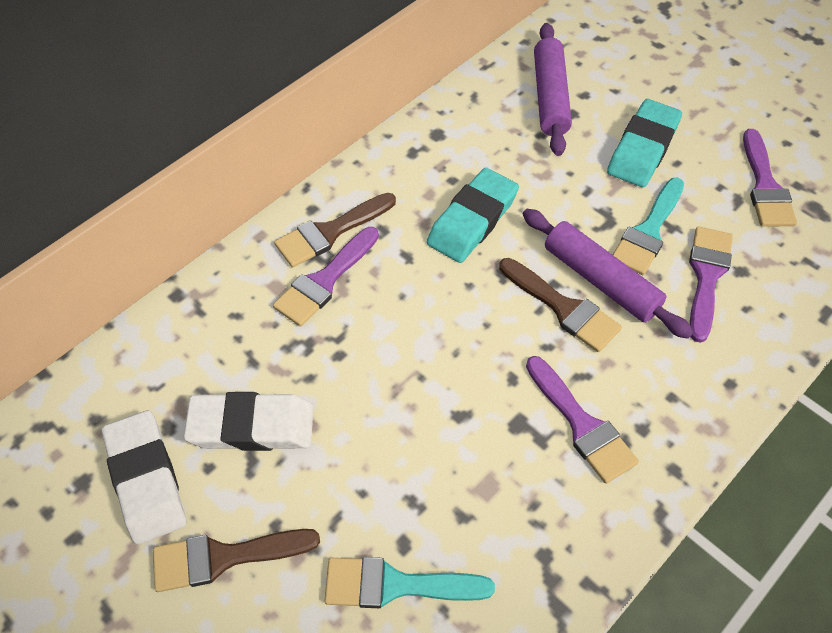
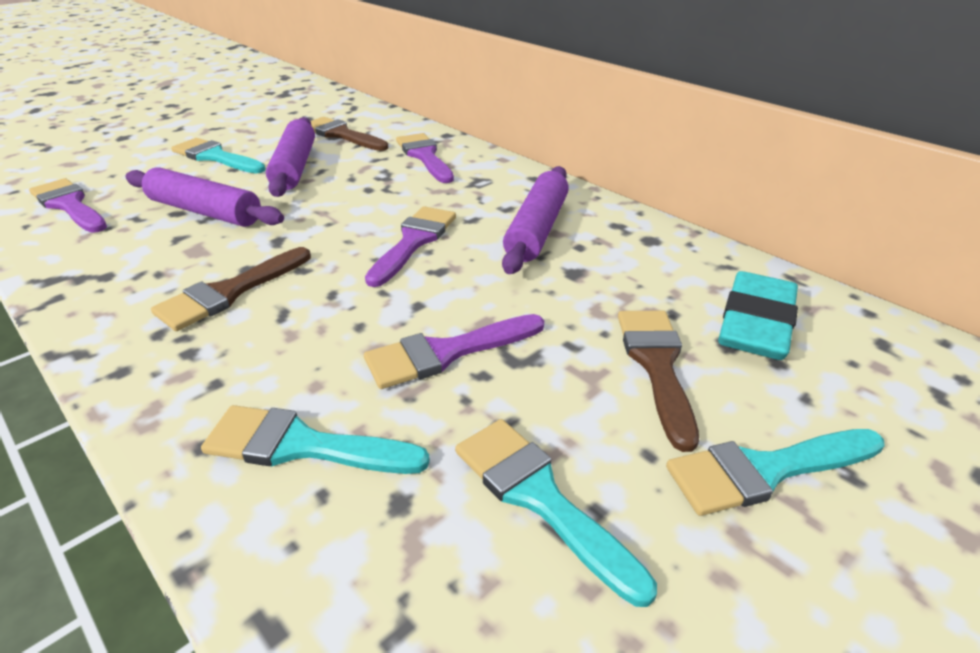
purple rolling pin: 2 -> 3
turquoise brush: 2 -> 4
turquoise eraser: 2 -> 1
white eraser: 2 -> 0

